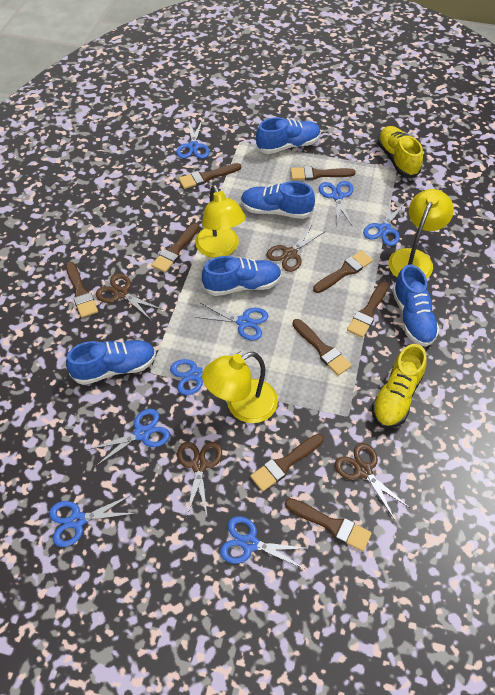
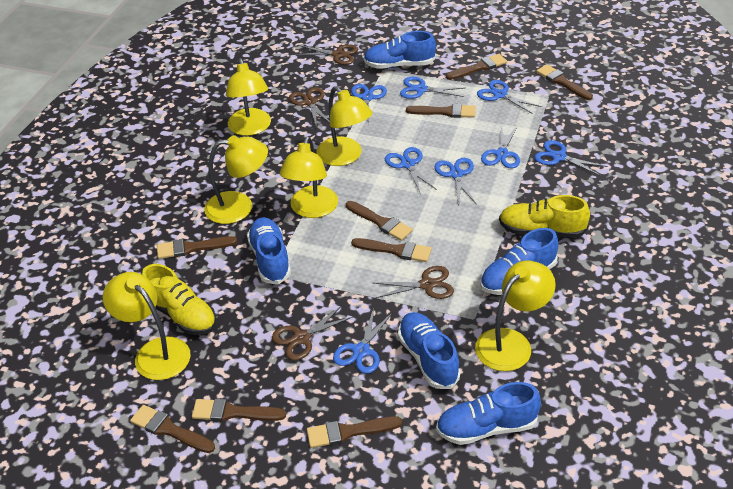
yellow lamp: 3 -> 6

